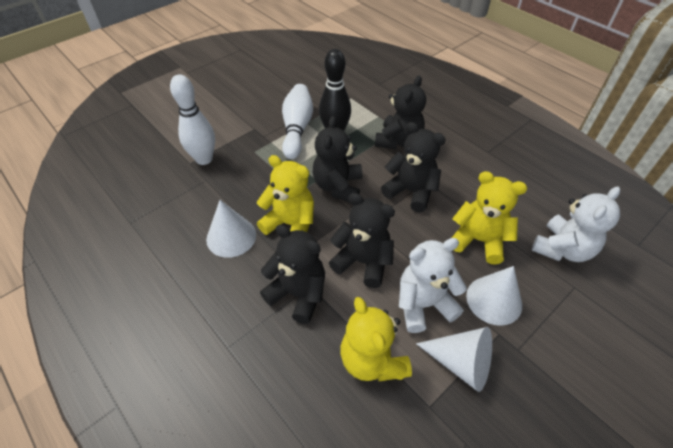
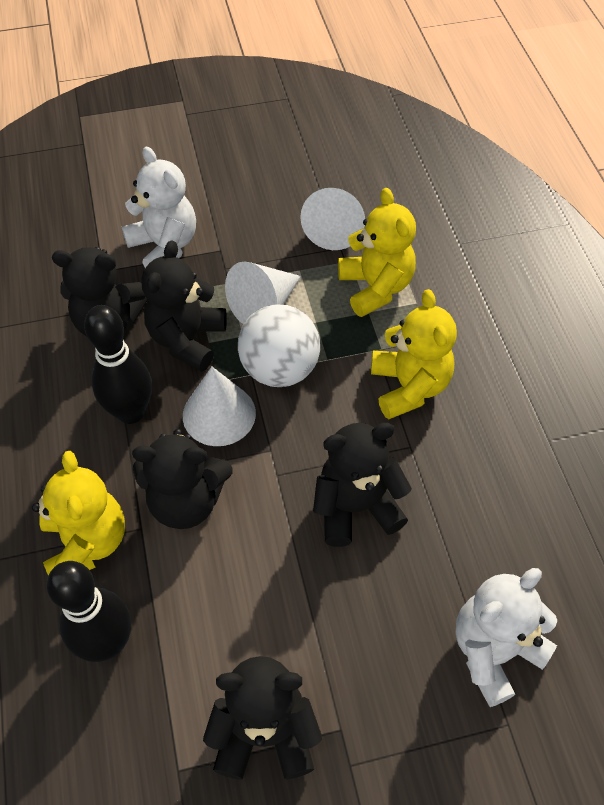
black bowling pin: 1 -> 2
white ball: 0 -> 1
white bowling pin: 2 -> 0

